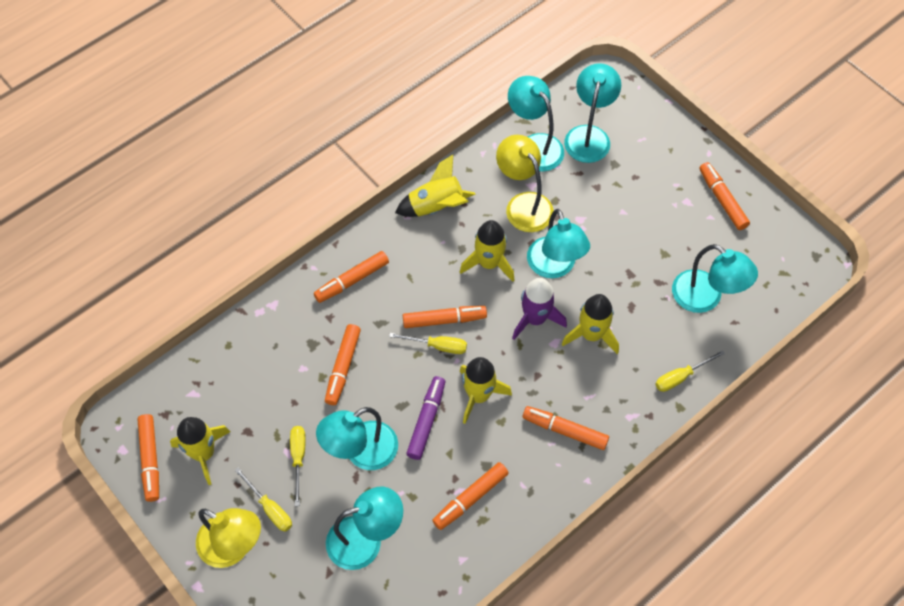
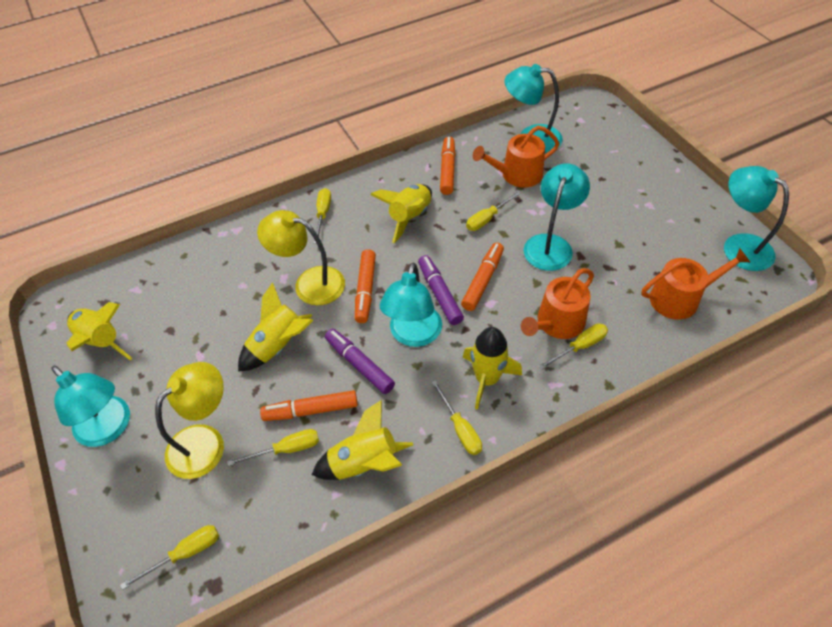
orange marker: 7 -> 4
orange watering can: 0 -> 3
purple marker: 1 -> 2
purple rocket: 1 -> 0
turquoise lamp: 6 -> 5
yellow screwdriver: 4 -> 6

